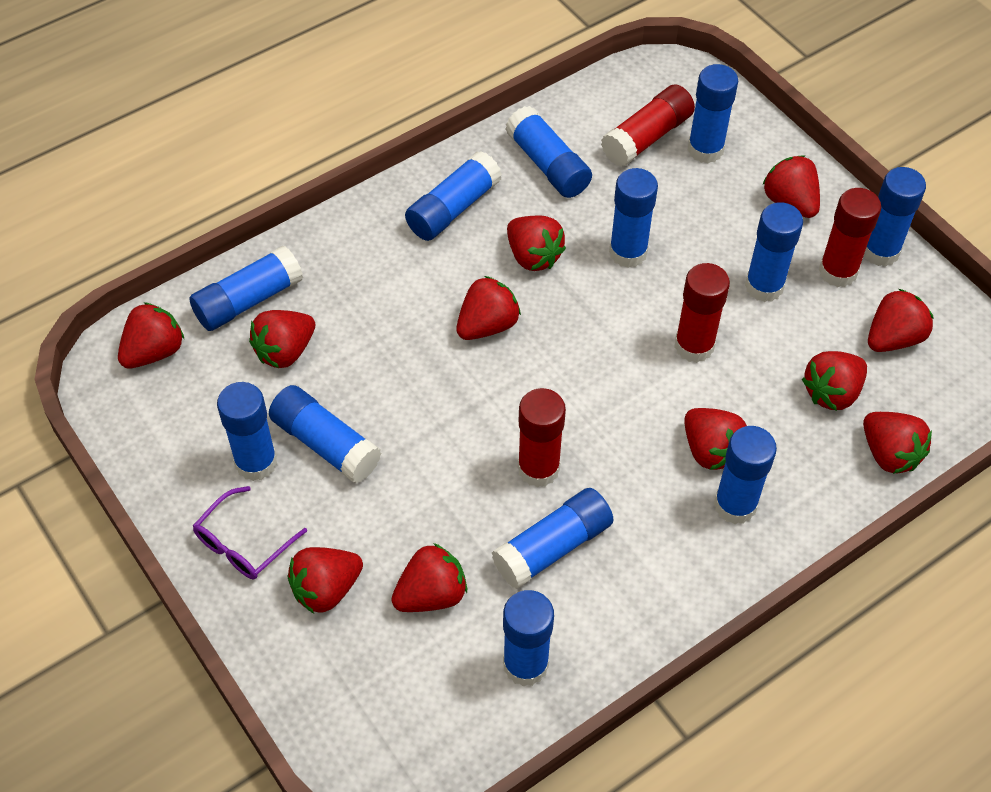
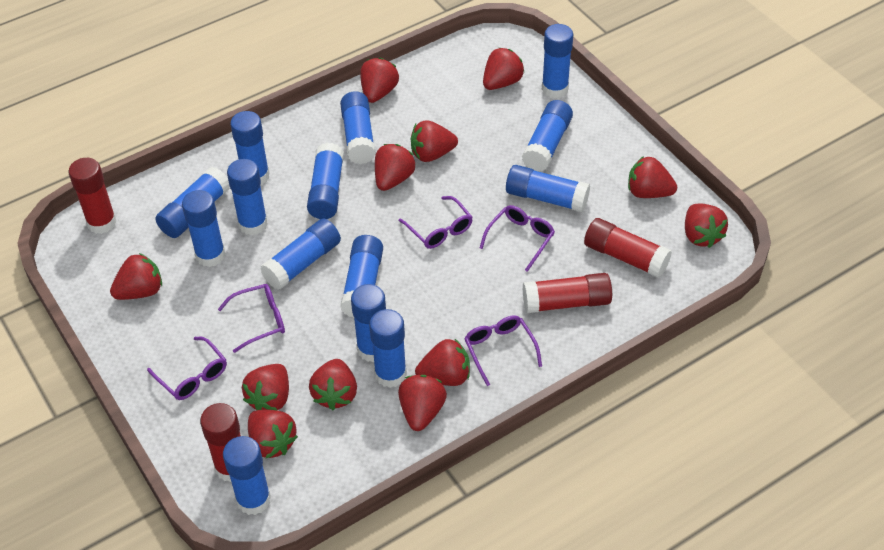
blue glue stick: 12 -> 14
purple glasses: 1 -> 5
red strawberry: 11 -> 12

